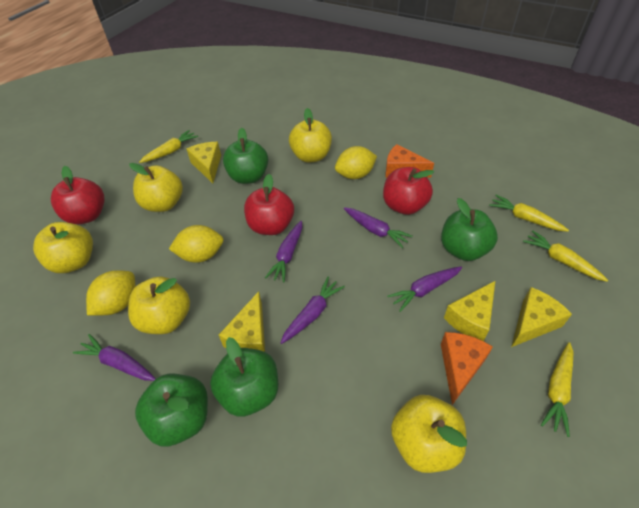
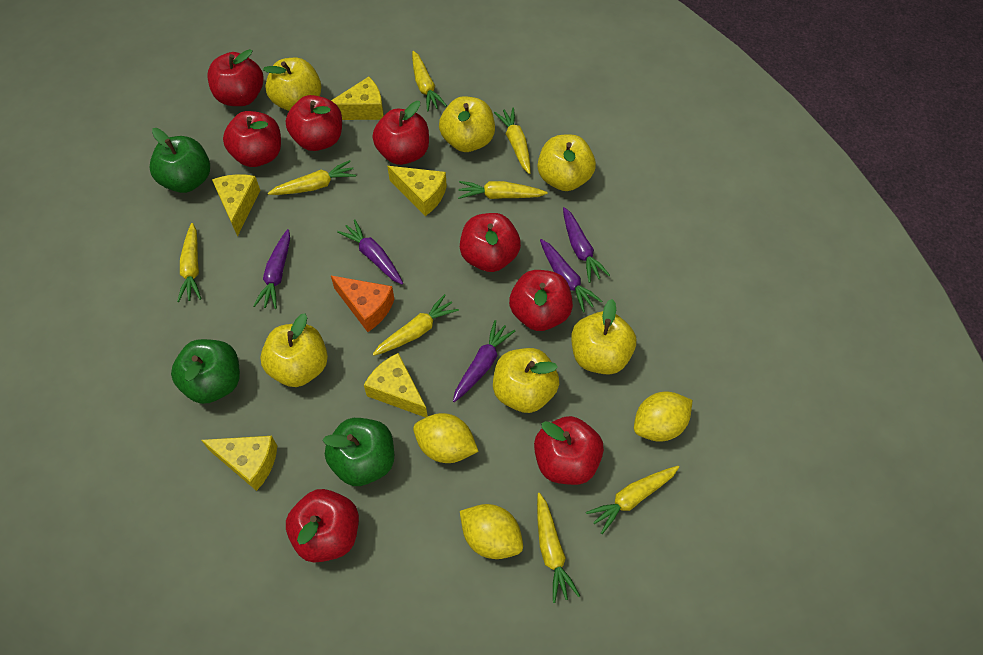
green apple: 4 -> 3
orange cheese: 2 -> 1
red apple: 3 -> 8
yellow apple: 5 -> 6
yellow carrot: 4 -> 8
yellow cheese: 4 -> 5

